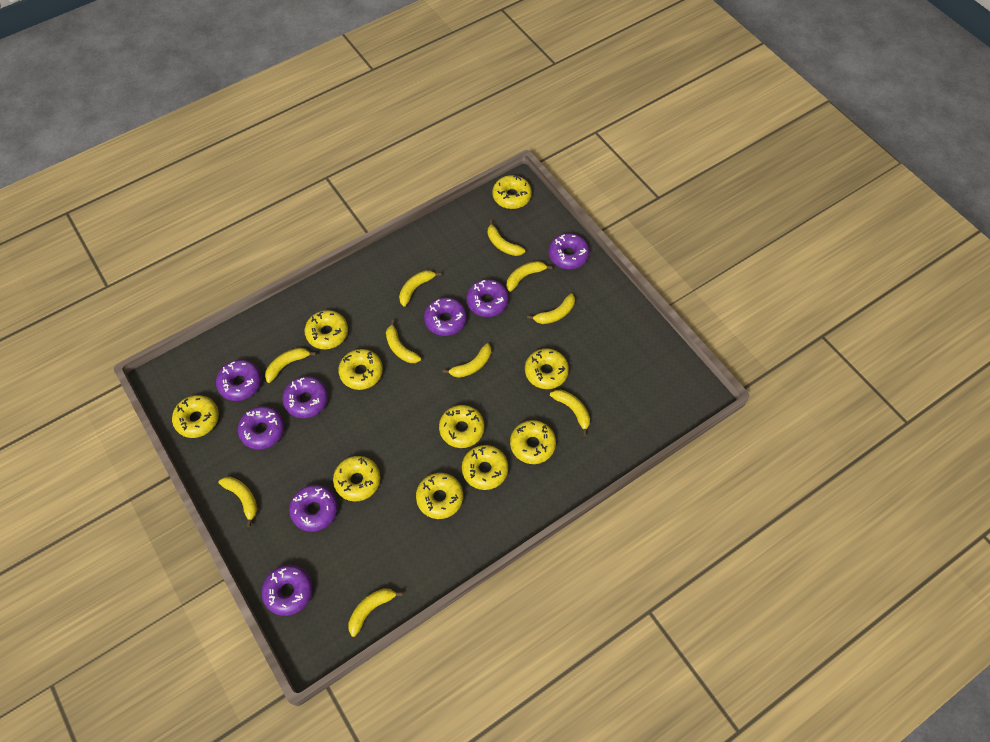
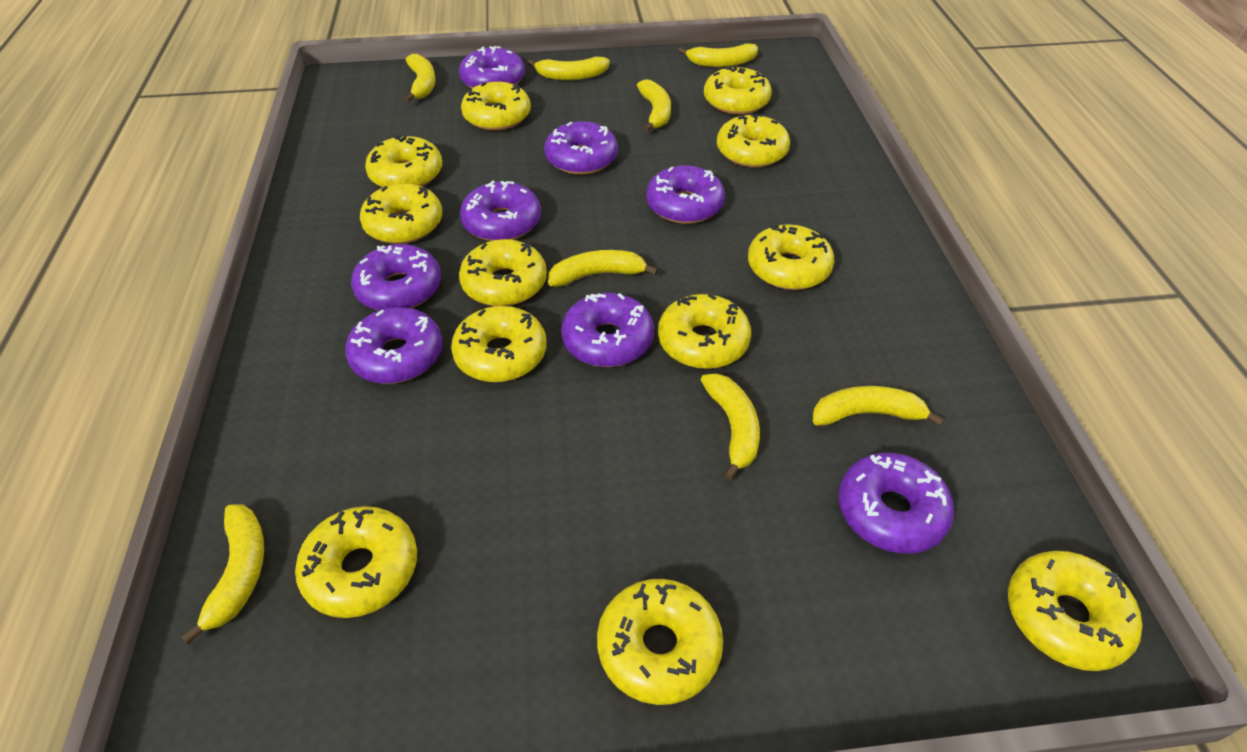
yellow banana: 10 -> 8
yellow donut: 10 -> 12

